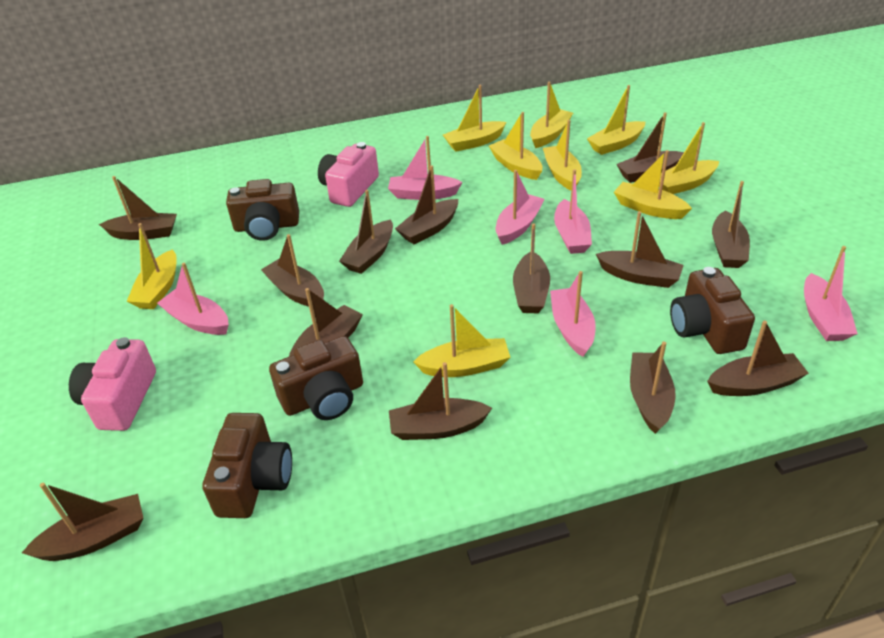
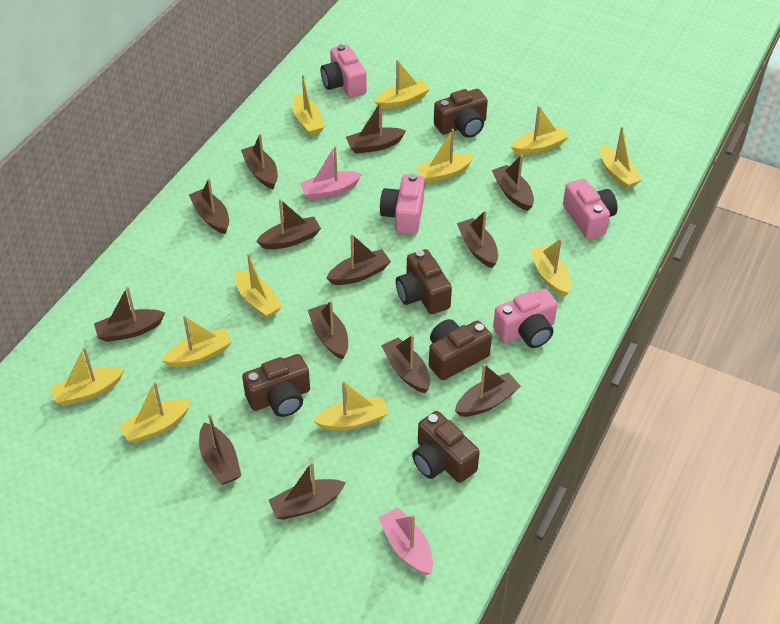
brown camera: 4 -> 5
pink boat: 6 -> 2
pink camera: 2 -> 4
yellow boat: 9 -> 11

